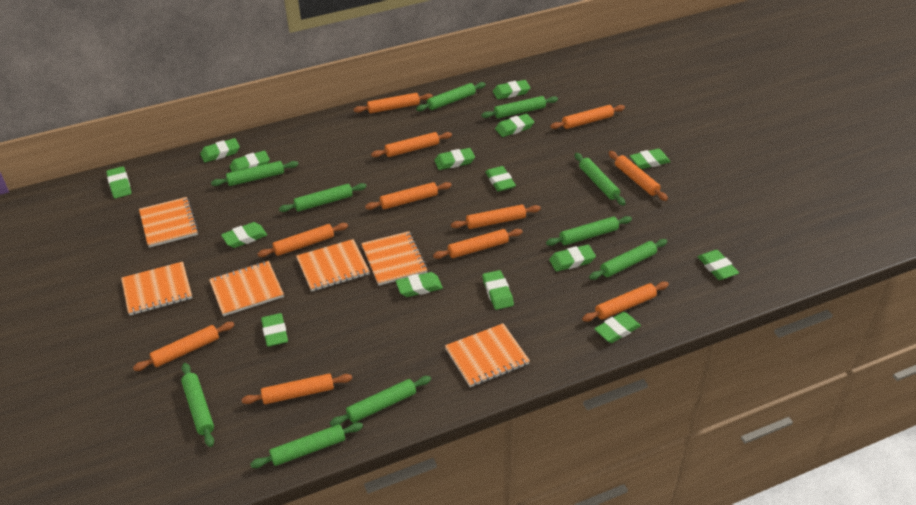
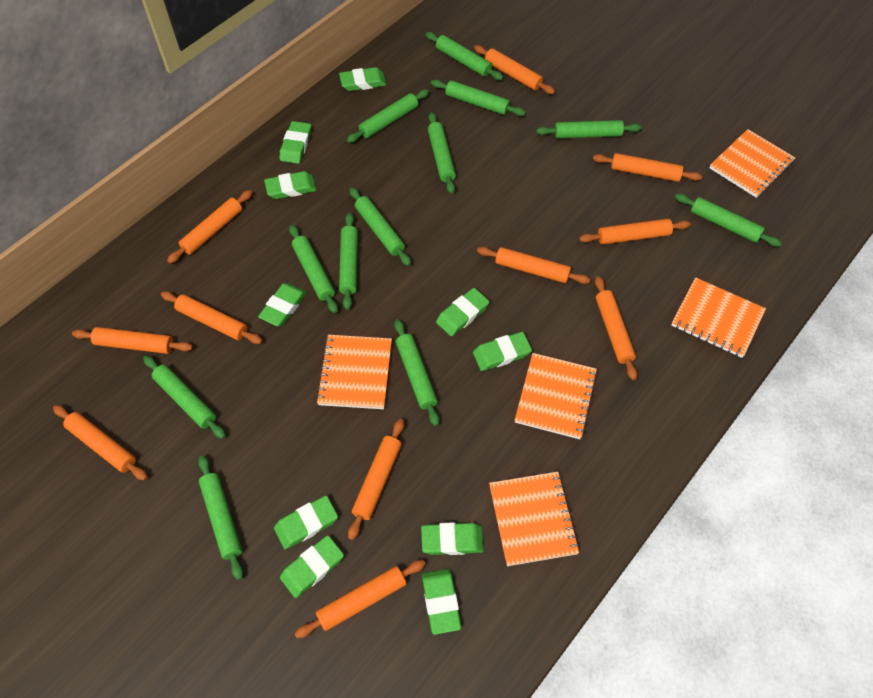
green eraser: 15 -> 10
green rolling pin: 10 -> 12
orange notebook: 6 -> 5

